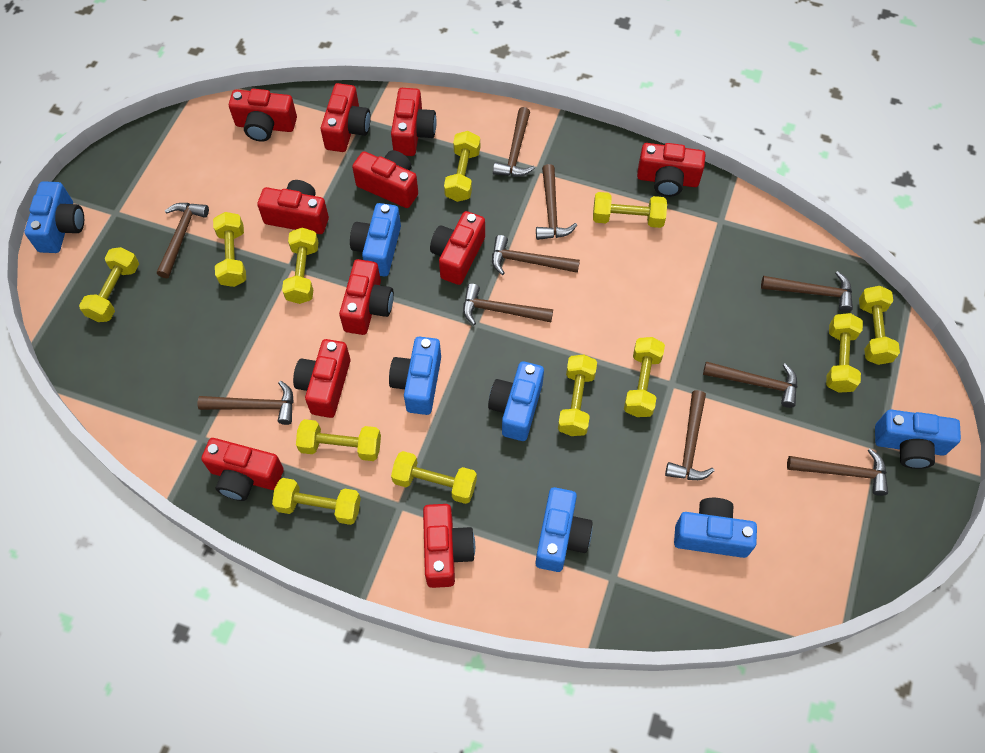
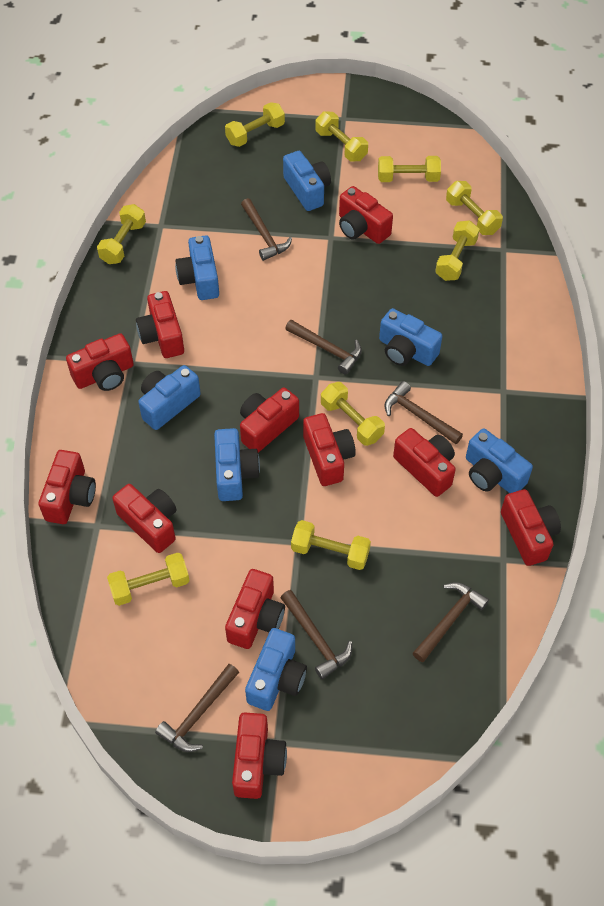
brown hammer: 10 -> 6
yellow dumbbell: 12 -> 9

